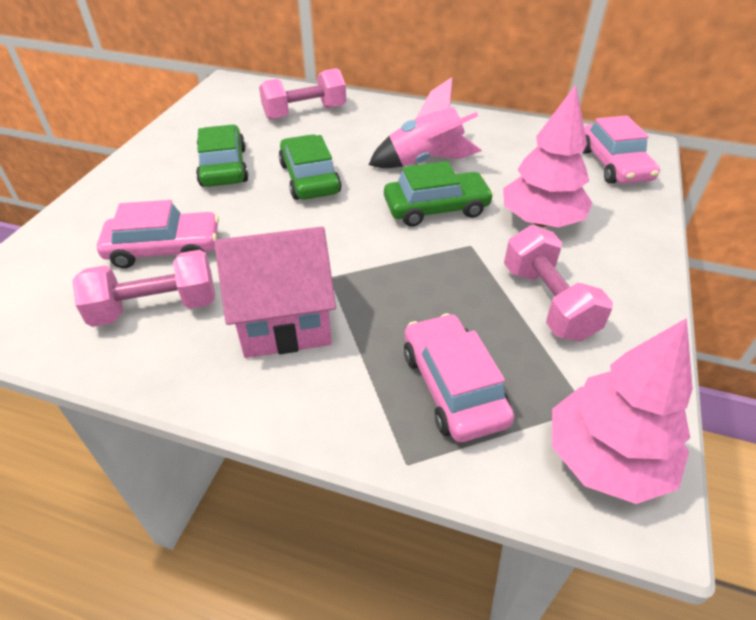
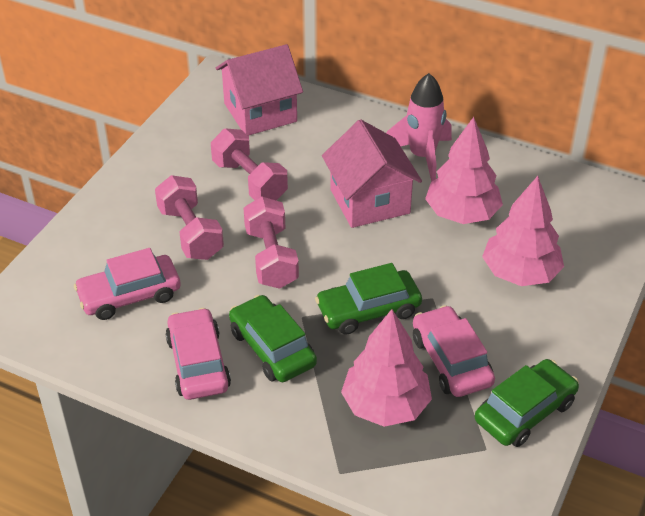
pink house: 1 -> 2
pink tree: 2 -> 3

